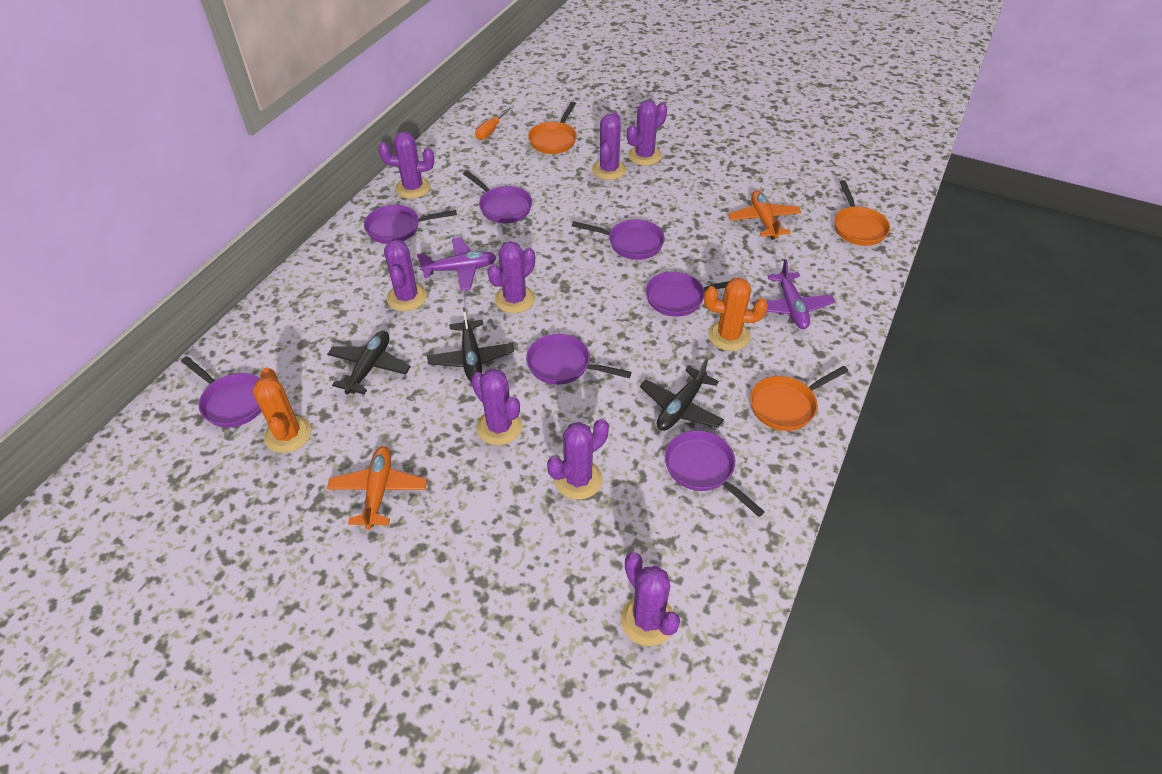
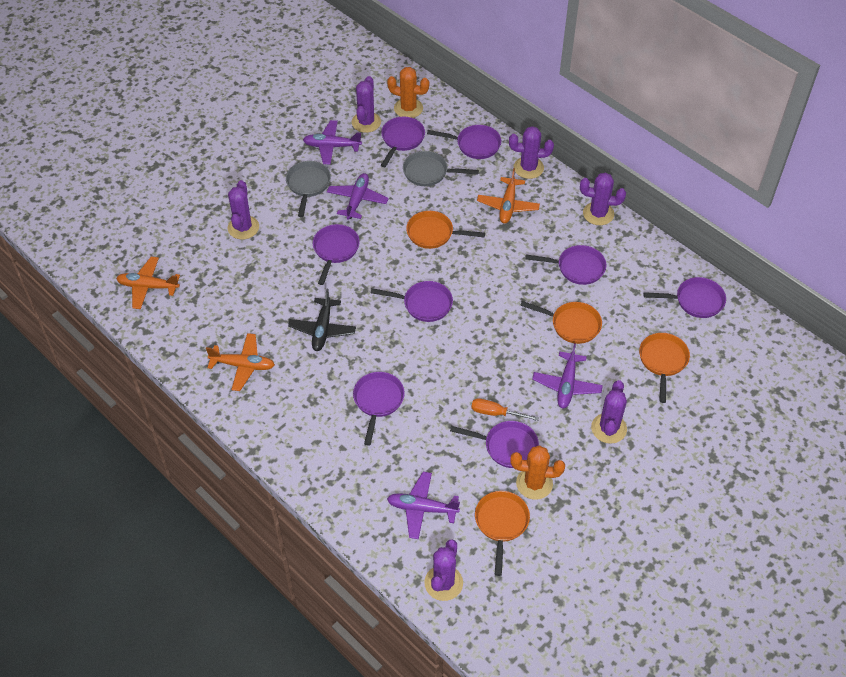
black plane: 3 -> 1
grey pan: 0 -> 2
orange pan: 3 -> 4
orange plane: 2 -> 3
purple cactus: 8 -> 6
purple pan: 7 -> 8
purple plane: 2 -> 4

